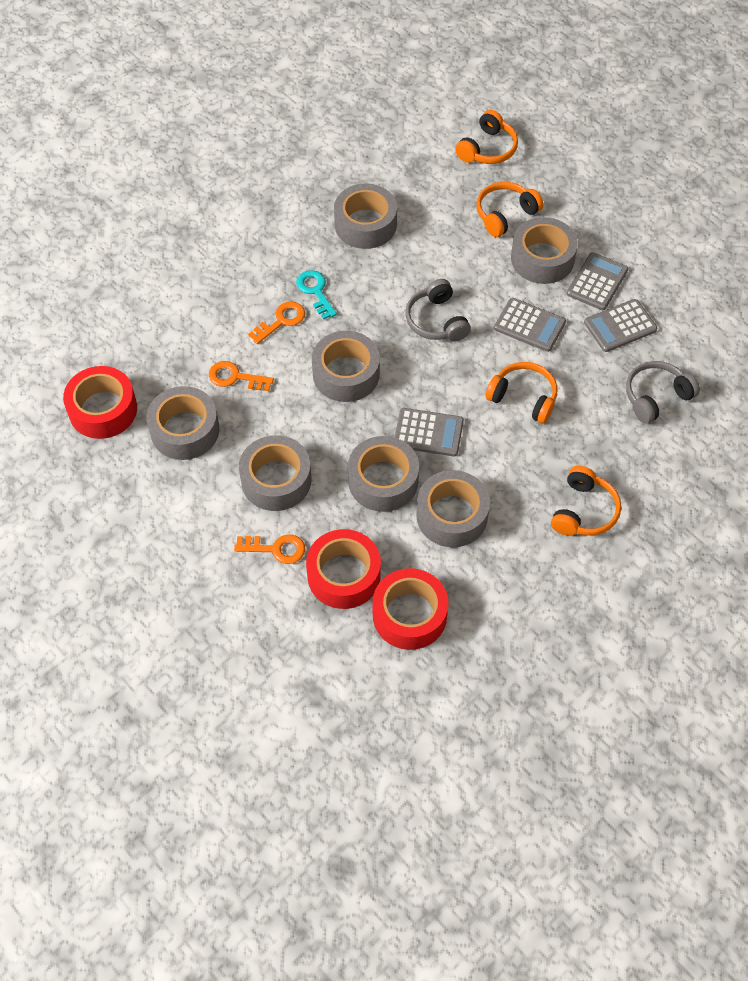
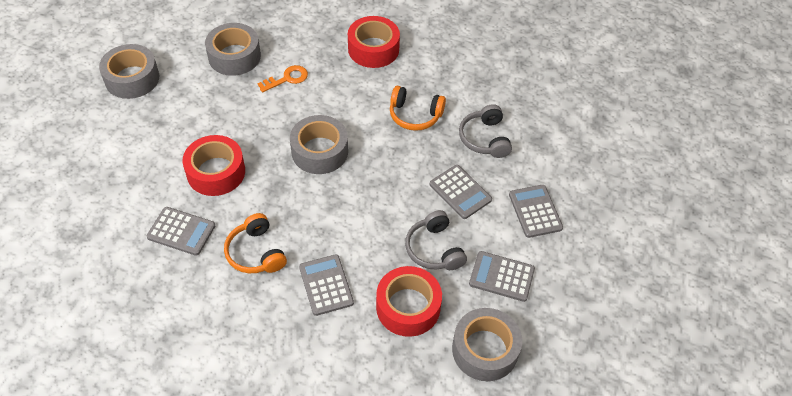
grey calculator: 4 -> 5
grey tape: 7 -> 4
orange headphones: 4 -> 2
orange key: 3 -> 1
turquoise key: 1 -> 0

